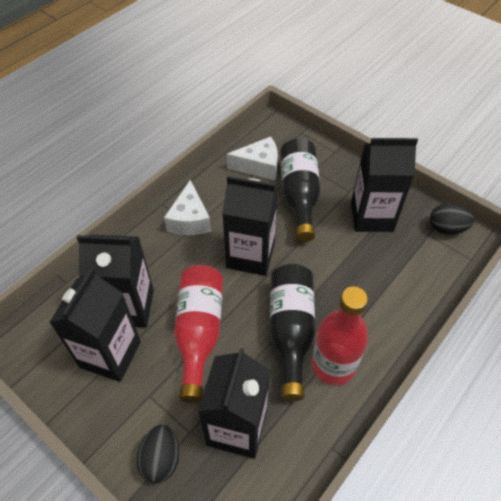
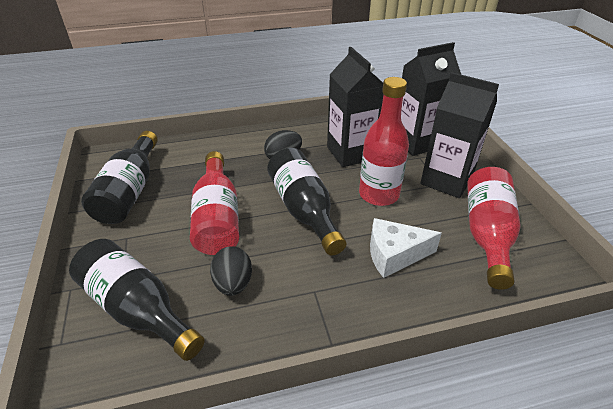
black bottle: 2 -> 3
black carton: 5 -> 3
red bottle: 2 -> 3
white cheese: 2 -> 1

